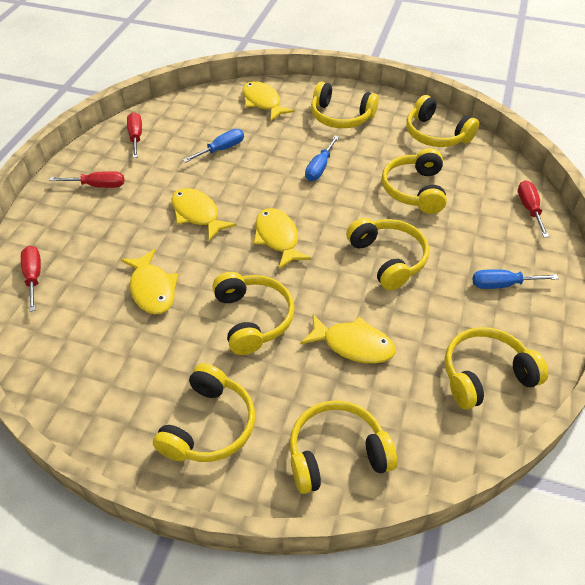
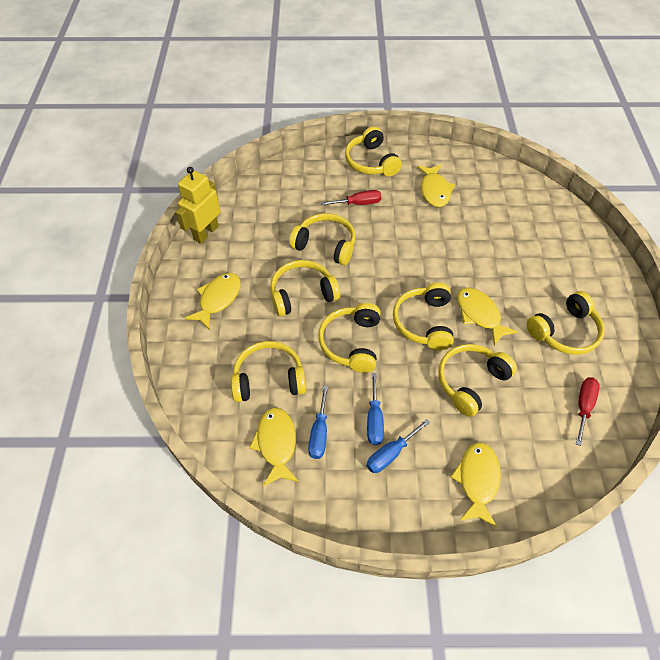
red screwdriver: 4 -> 2
yellow robot: 0 -> 1

